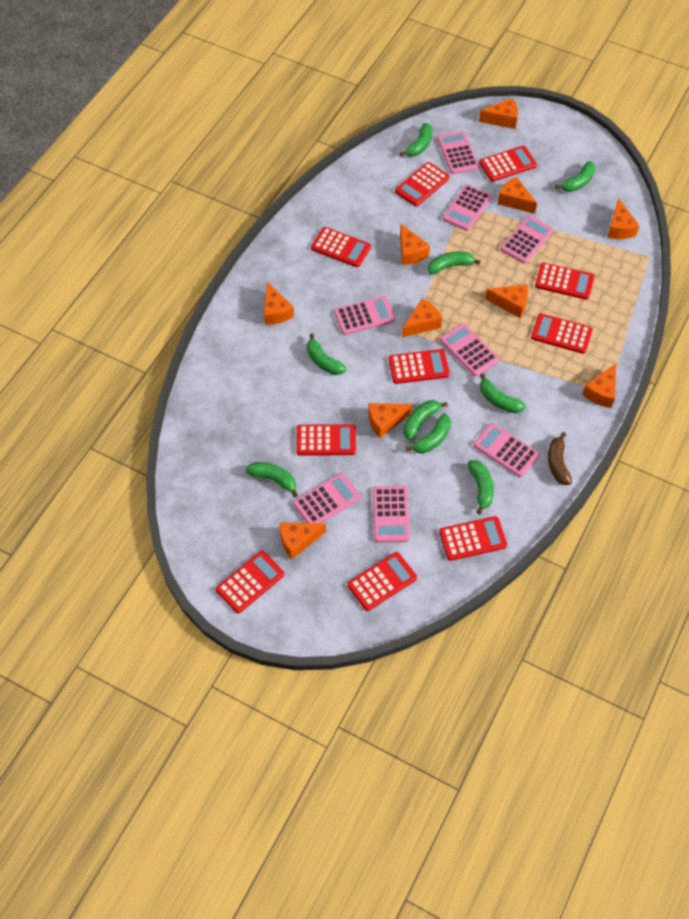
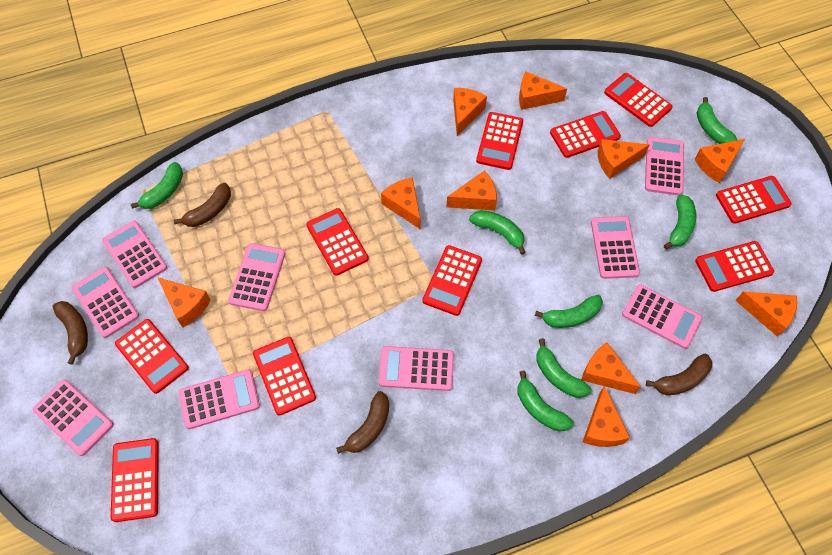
brown banana: 1 -> 4
green banana: 9 -> 7
pink calculator: 8 -> 9

